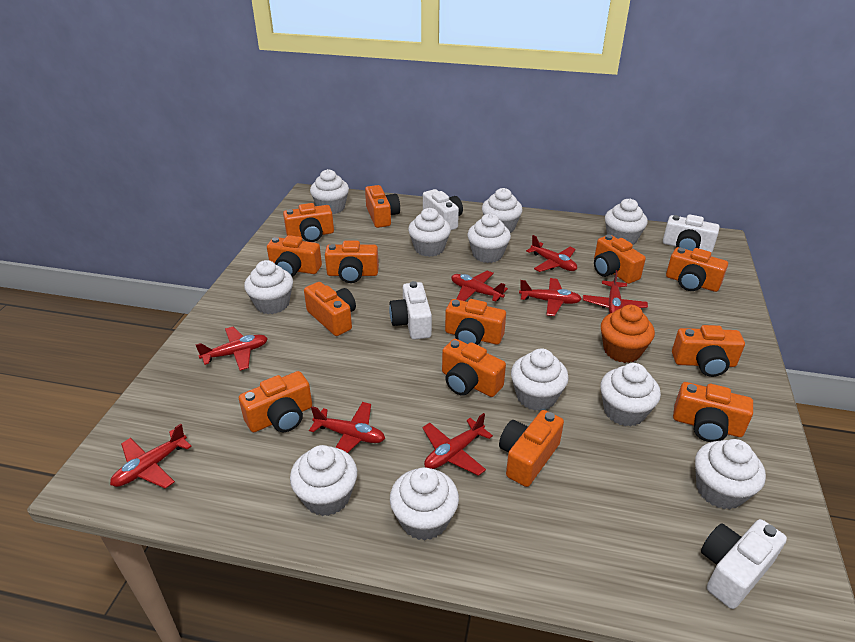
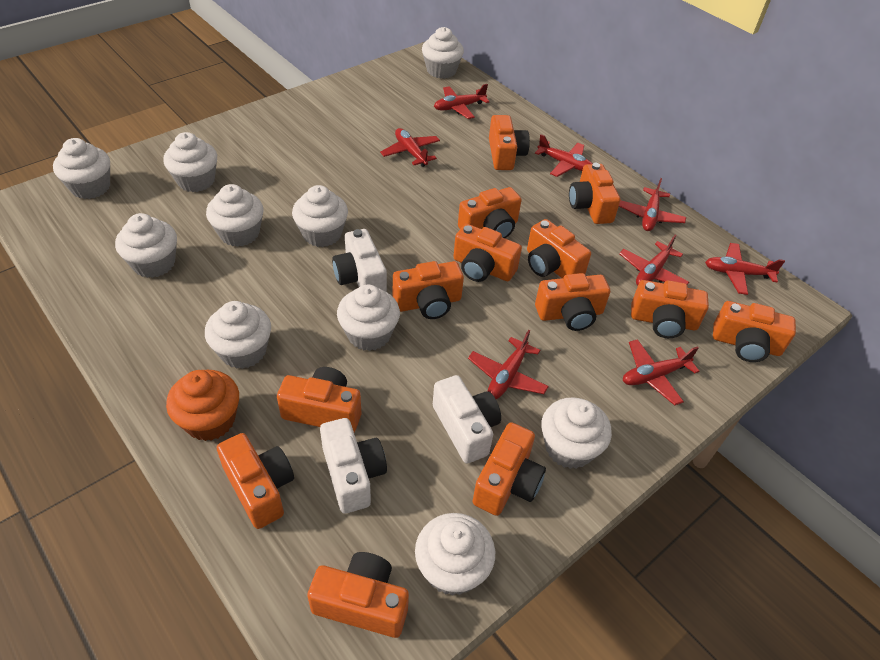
white camera: 4 -> 3
white cupcake: 11 -> 10

